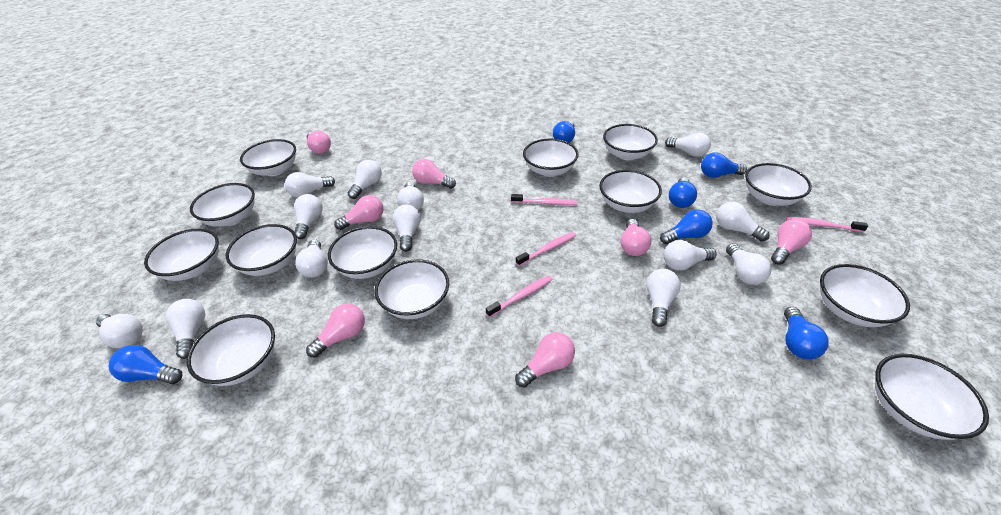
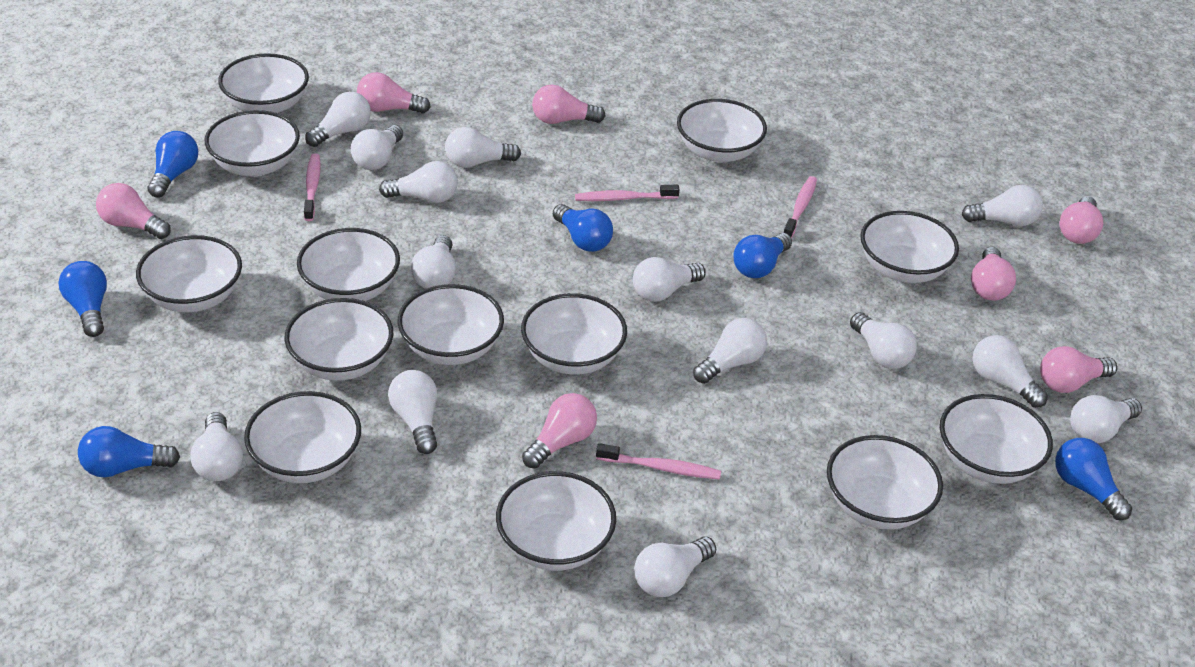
white light bulb: 13 -> 14

